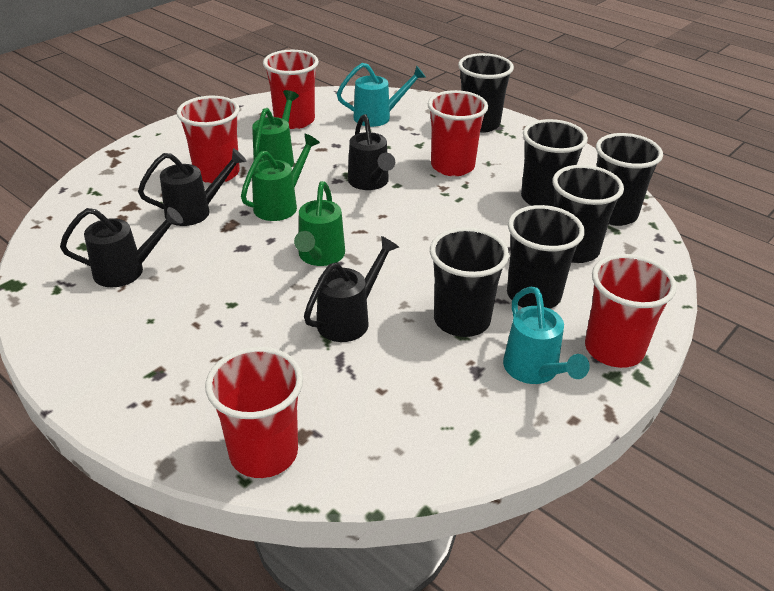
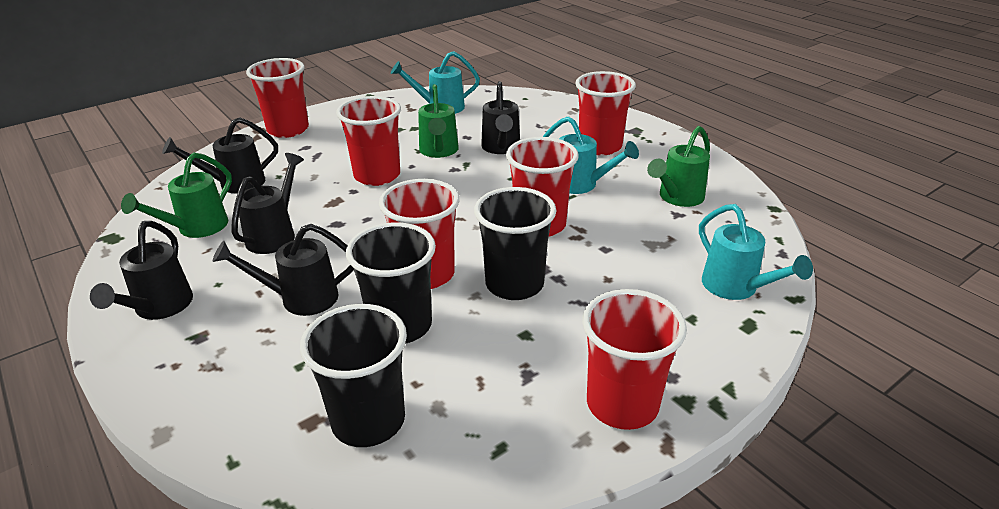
black cup: 6 -> 3
black watering can: 4 -> 5
red cup: 5 -> 6
turquoise watering can: 2 -> 3

